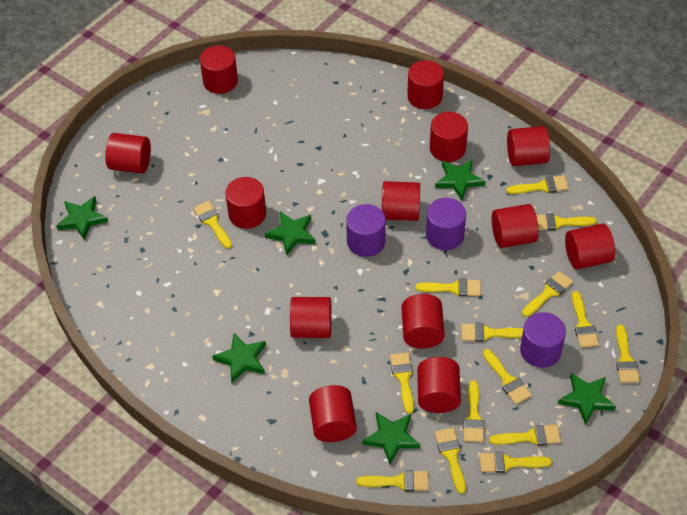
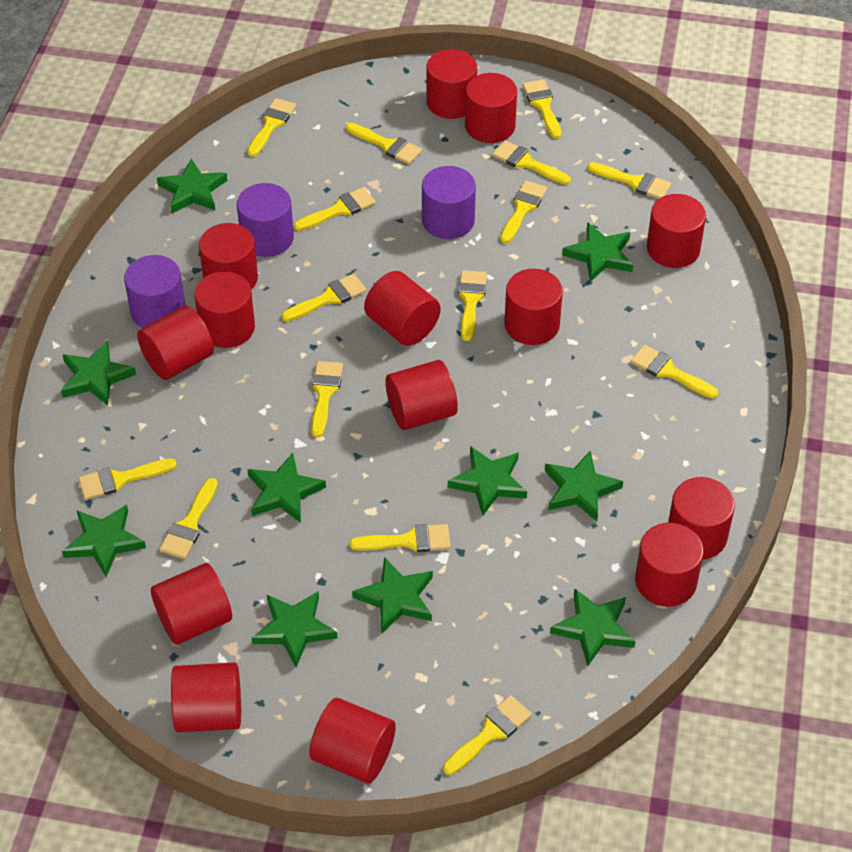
green star: 6 -> 10
red cylinder: 13 -> 14

